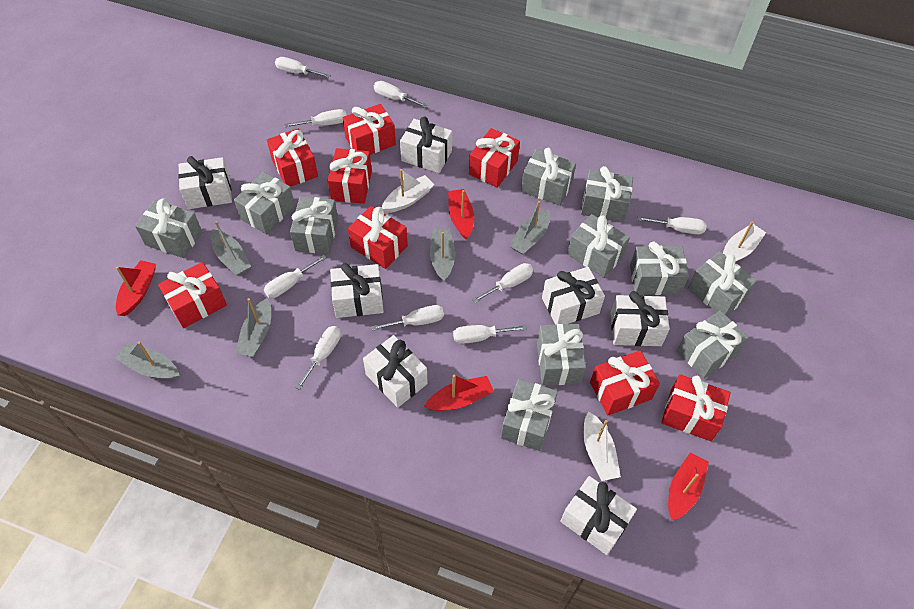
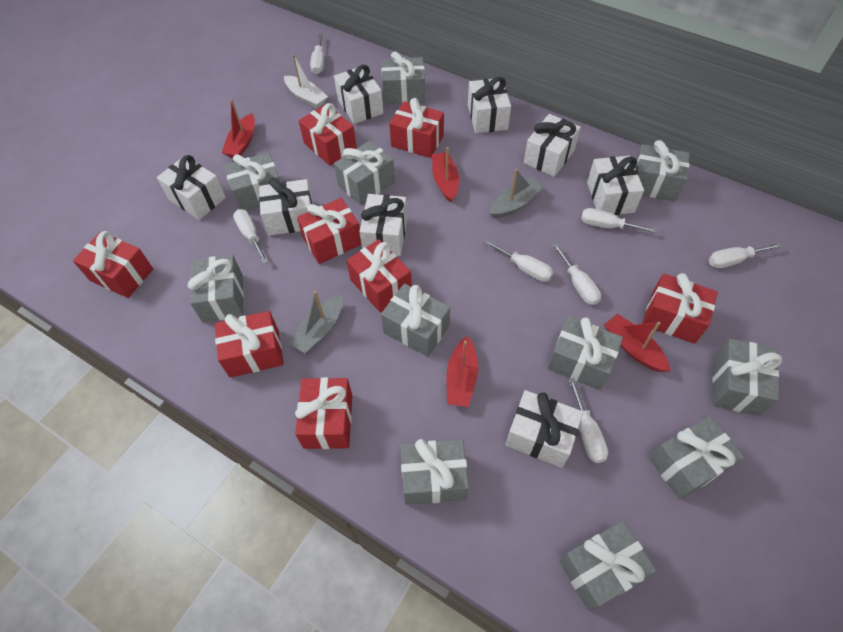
grey boat: 5 -> 2
white boat: 3 -> 1
white gift: 7 -> 8
white screwdriver: 9 -> 7

